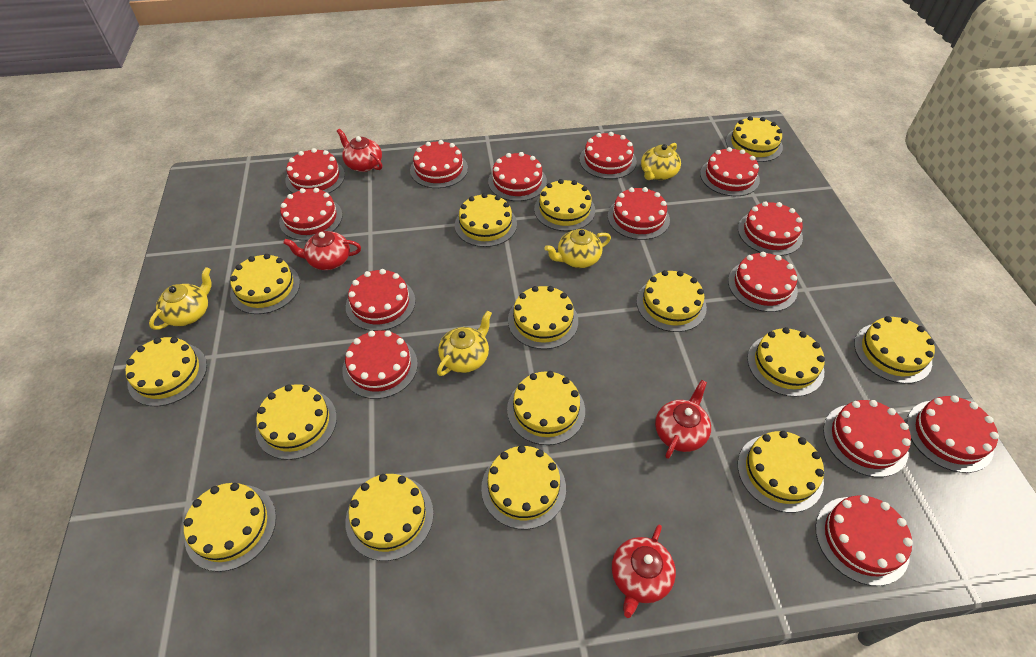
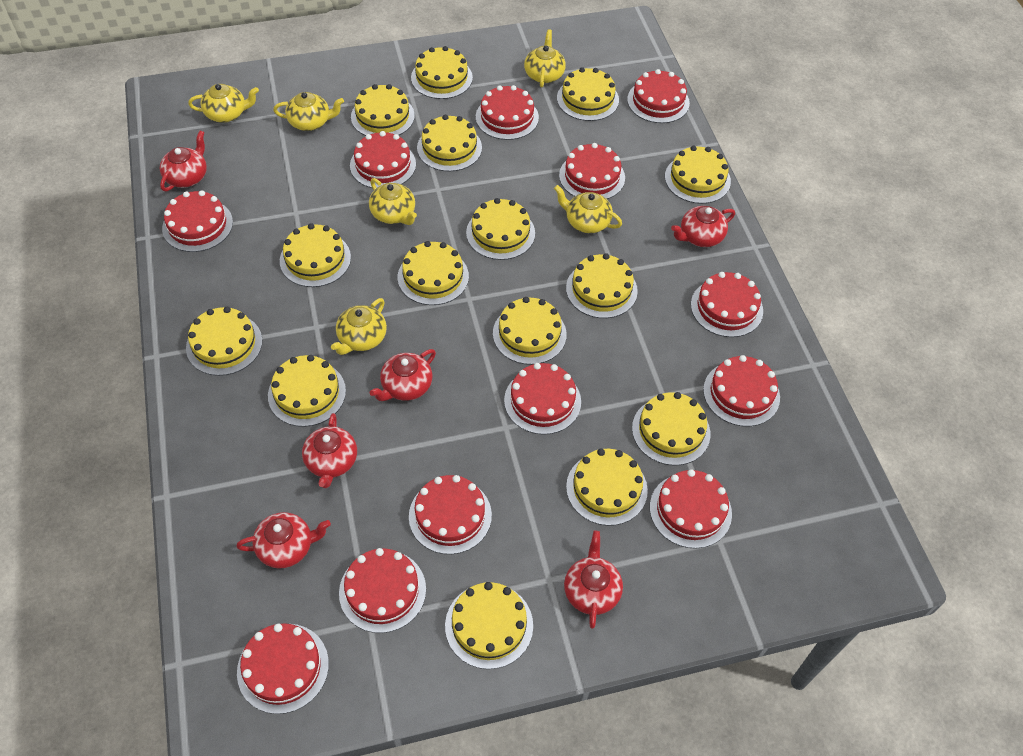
red cake: 14 -> 12
red teapot: 4 -> 6
yellow teapot: 4 -> 6

